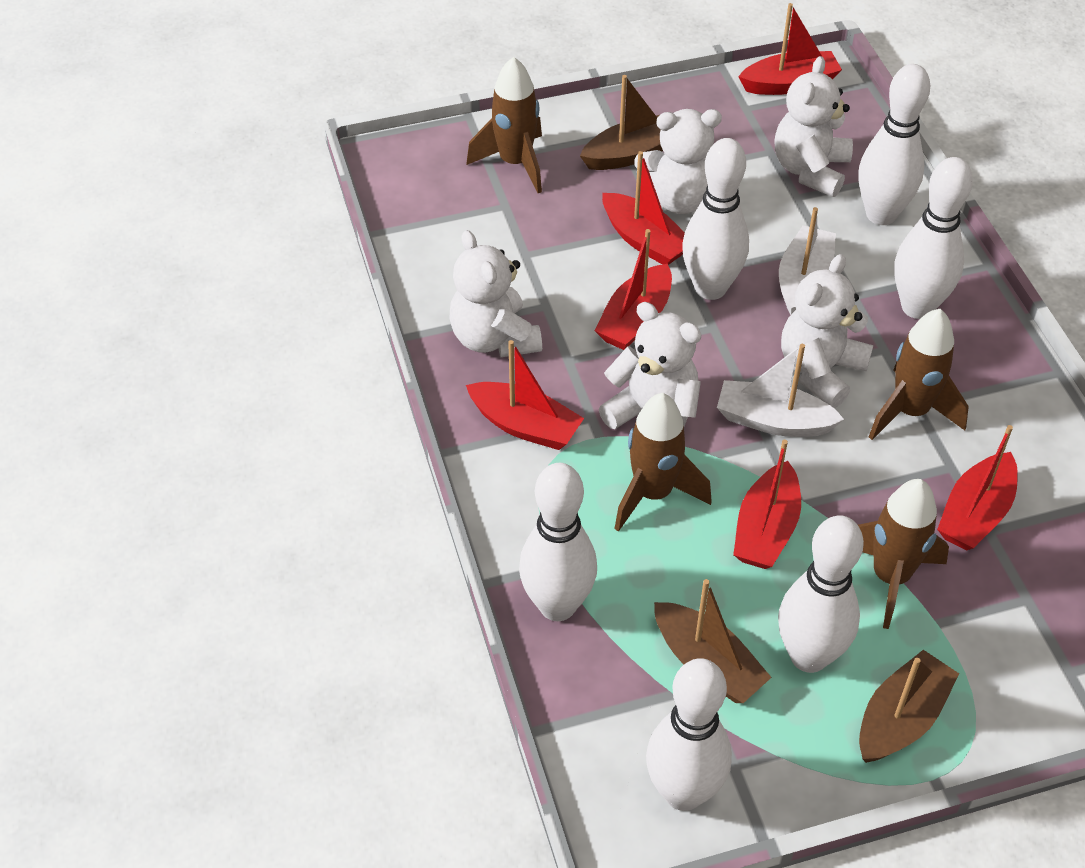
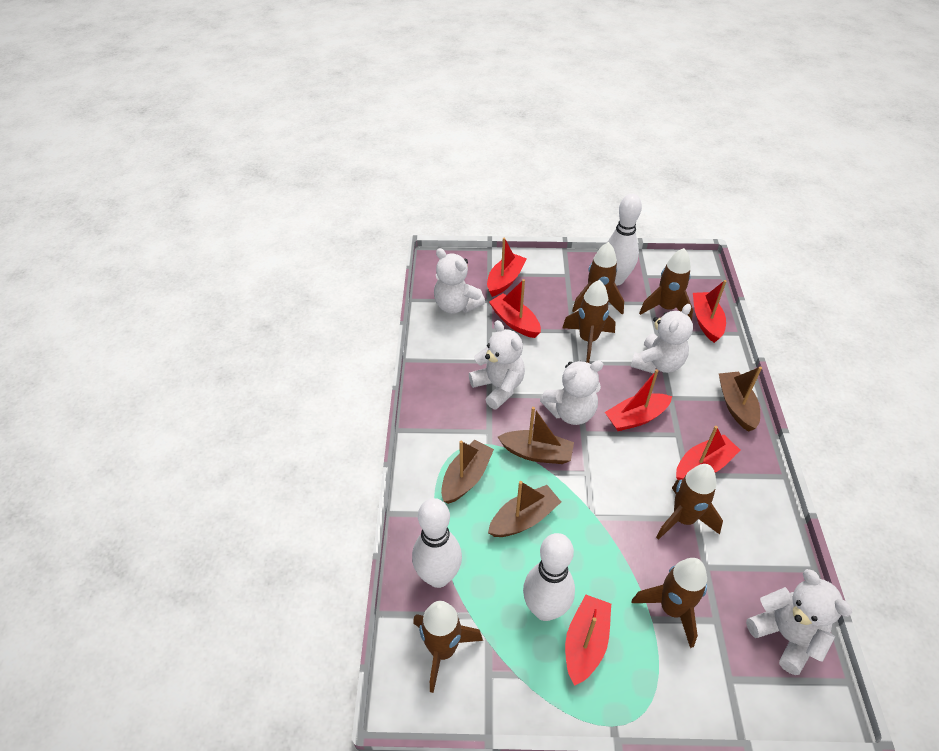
brown boat: 3 -> 4
brown rocket: 4 -> 6
white boat: 2 -> 0
white bowling pin: 6 -> 3

